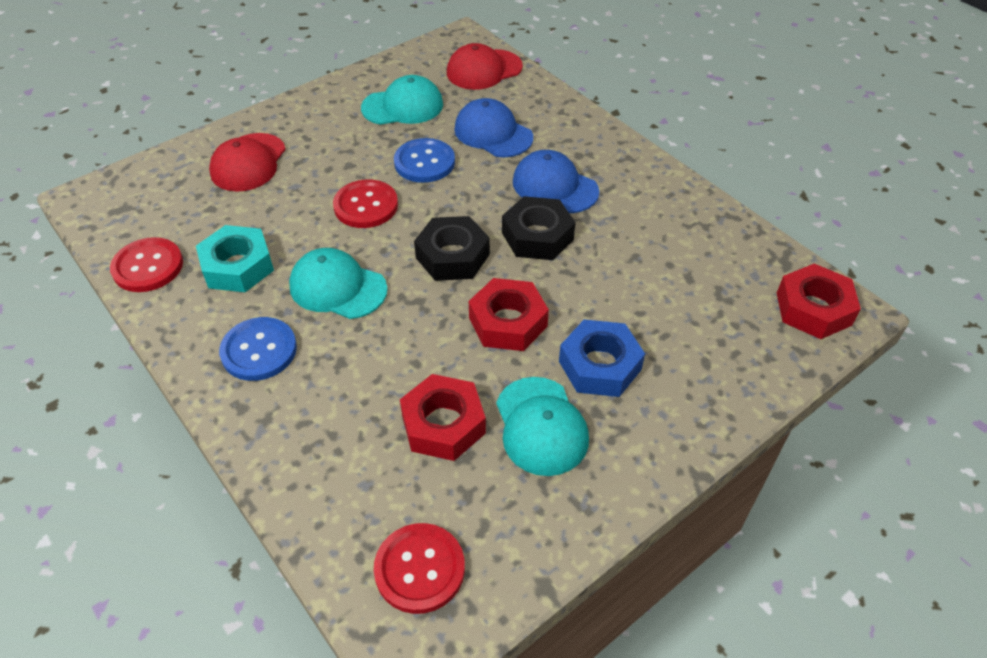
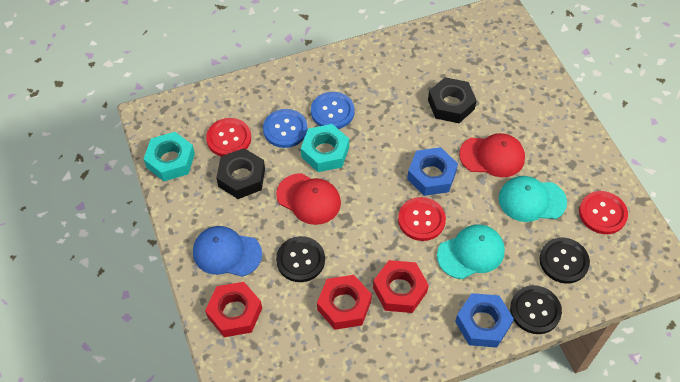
black button: 0 -> 3
blue cap: 2 -> 1
blue nut: 1 -> 2
turquoise cap: 3 -> 2
turquoise nut: 1 -> 2

